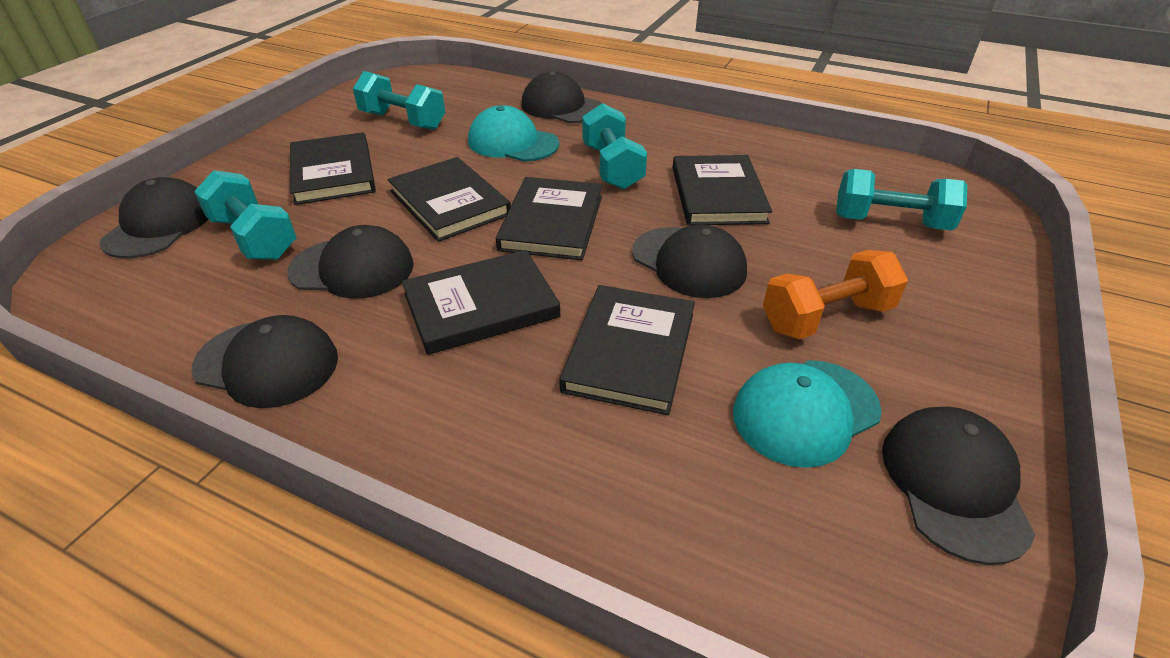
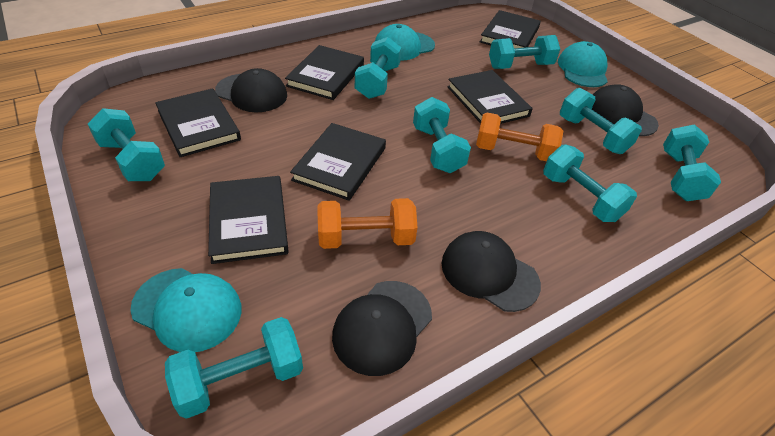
black cap: 6 -> 4
orange dumbbell: 1 -> 2
turquoise cap: 2 -> 3
turquoise dumbbell: 4 -> 8

